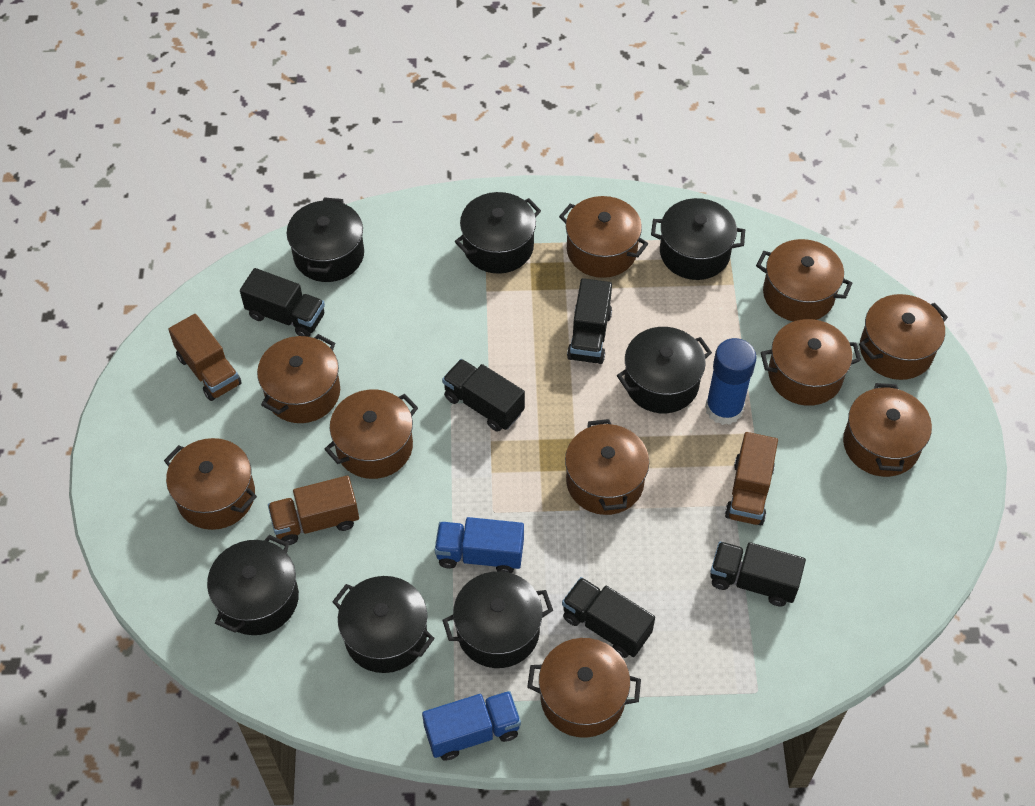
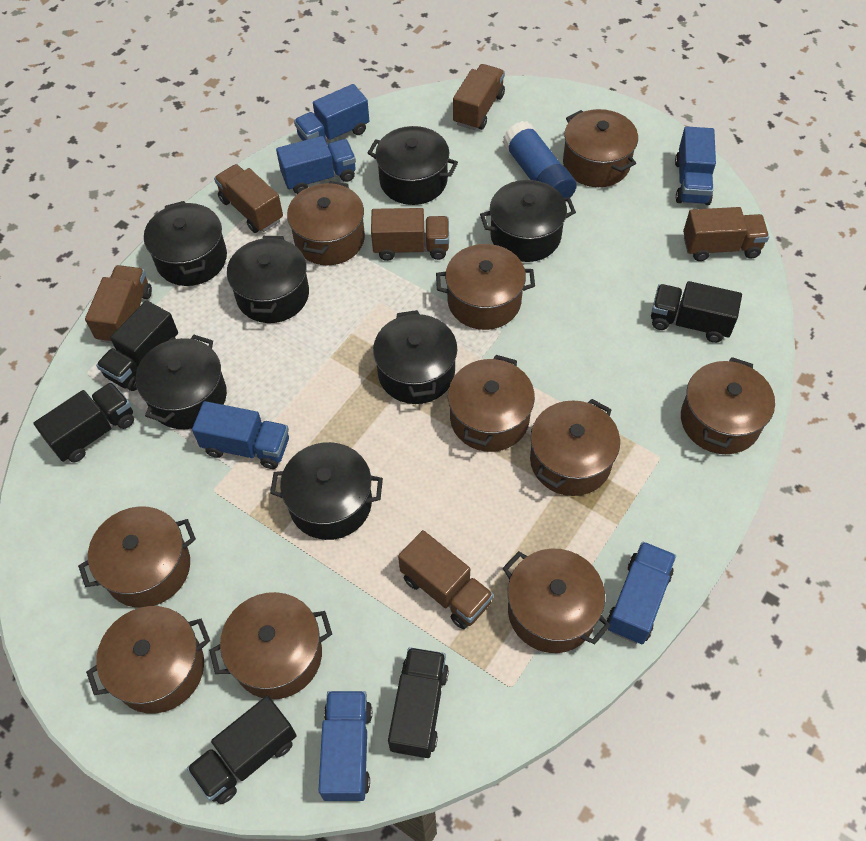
blue truck: 2 -> 6
brown truck: 3 -> 6

